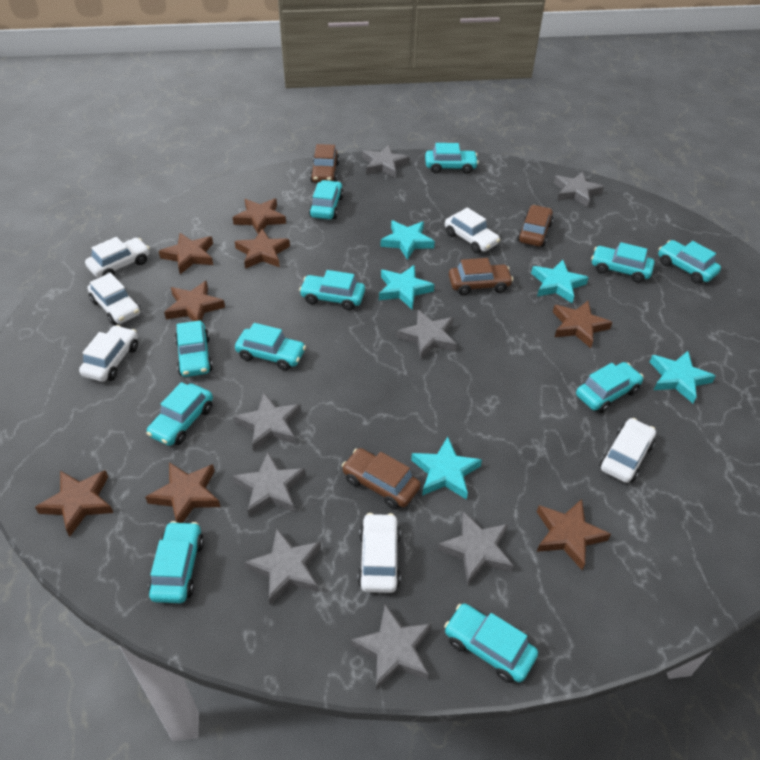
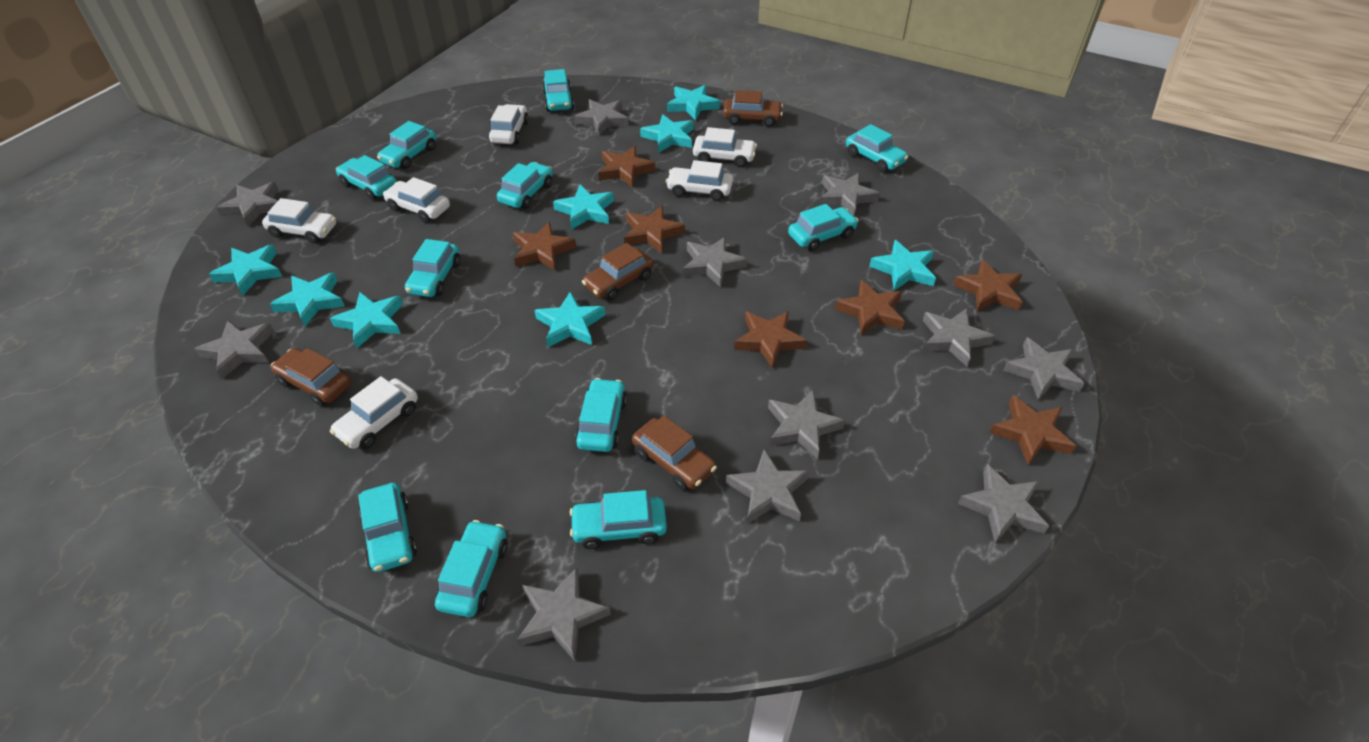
brown star: 8 -> 7
grey star: 8 -> 11
turquoise star: 5 -> 8

